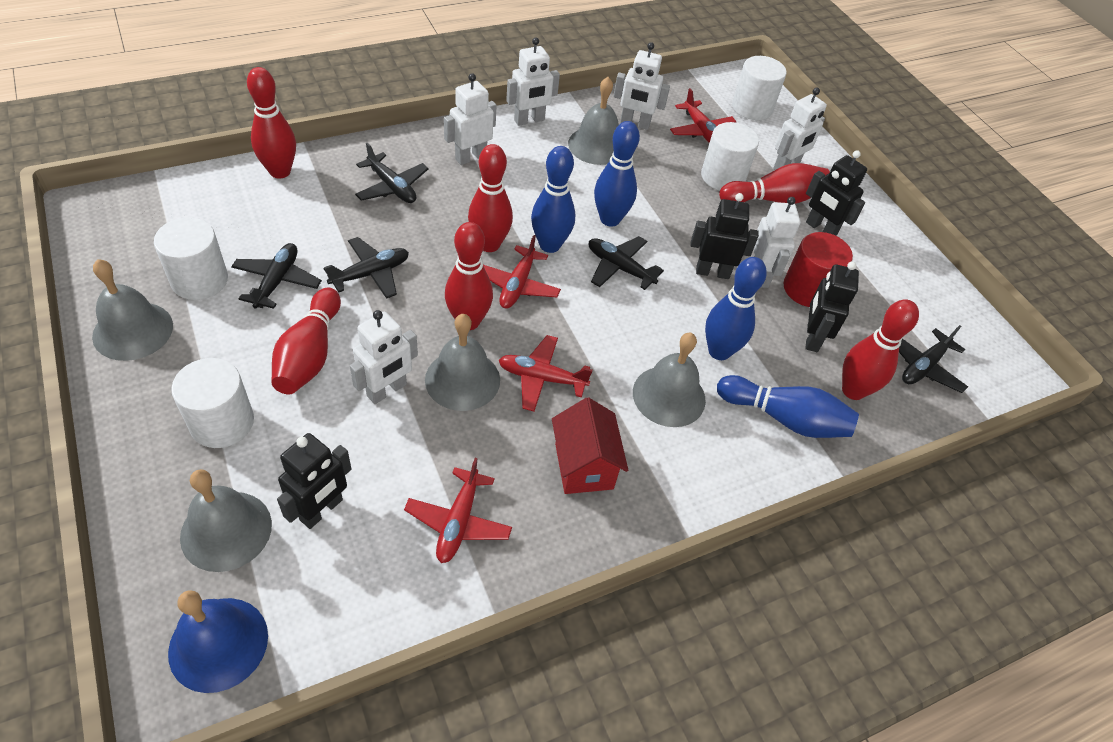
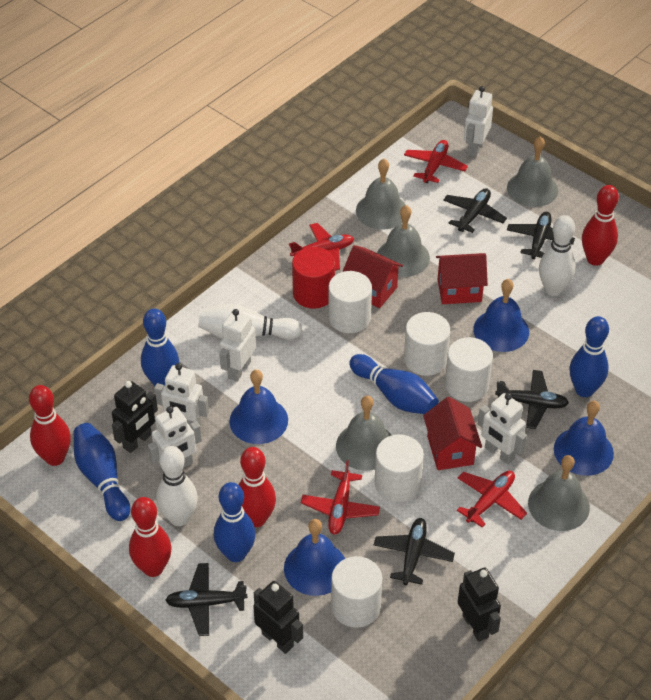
black robot: 4 -> 3
blue bell: 1 -> 4
blue bowling pin: 4 -> 5
red bowling pin: 6 -> 4
red house: 1 -> 3
white bowling pin: 0 -> 3
white cylinder: 4 -> 5
white robot: 6 -> 5

